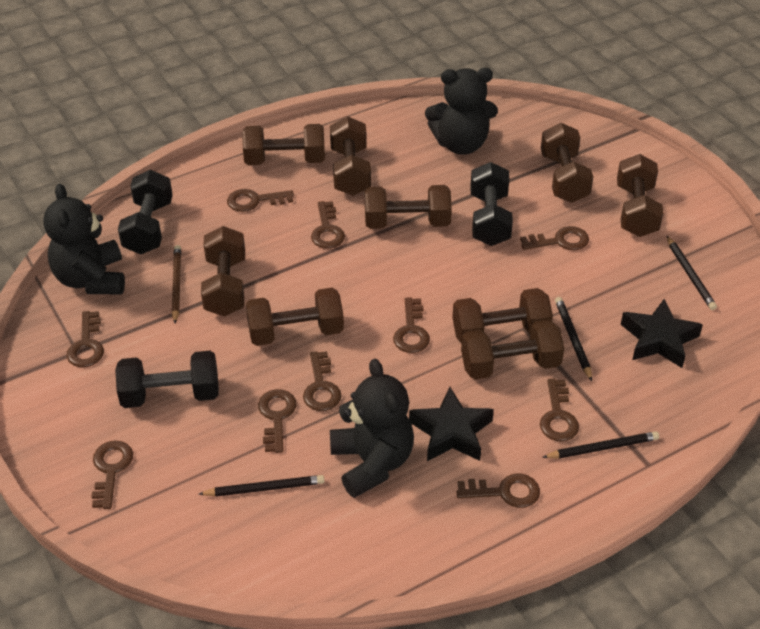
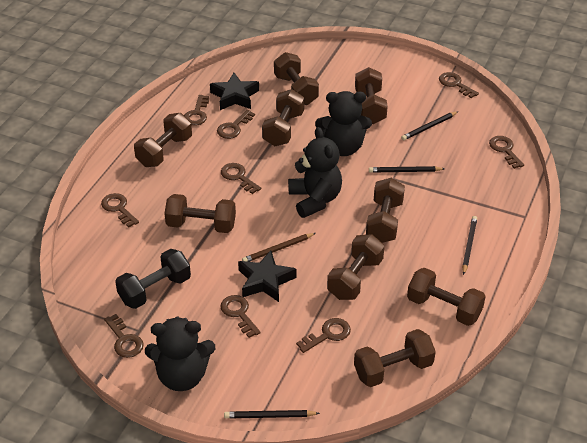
black dumbbell: 3 -> 1
brown key: 10 -> 9

